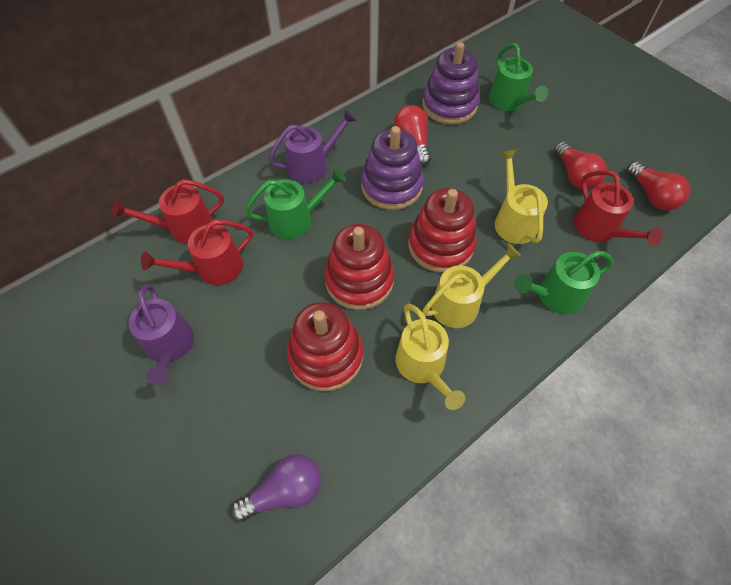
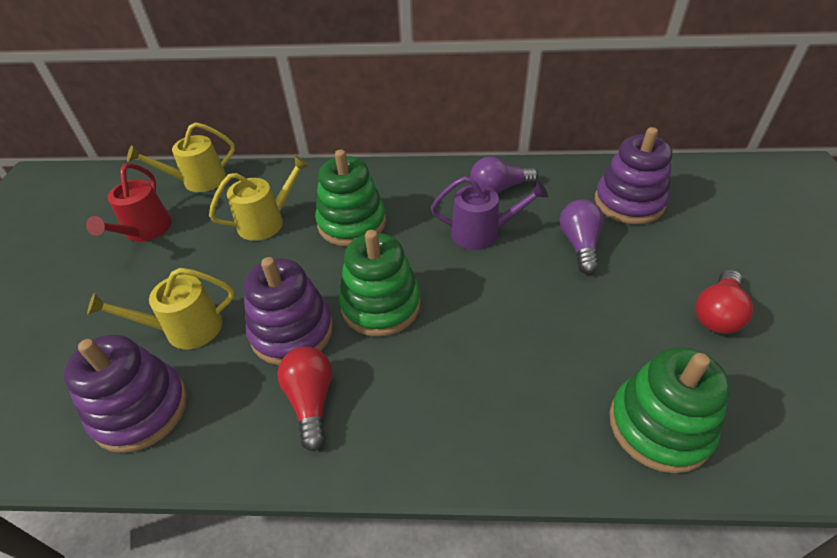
green stacking toy: 0 -> 3
green watering can: 3 -> 0
purple light bulb: 1 -> 2
purple stacking toy: 2 -> 3
purple watering can: 2 -> 1
red light bulb: 3 -> 2
red stacking toy: 3 -> 0
red watering can: 3 -> 1

